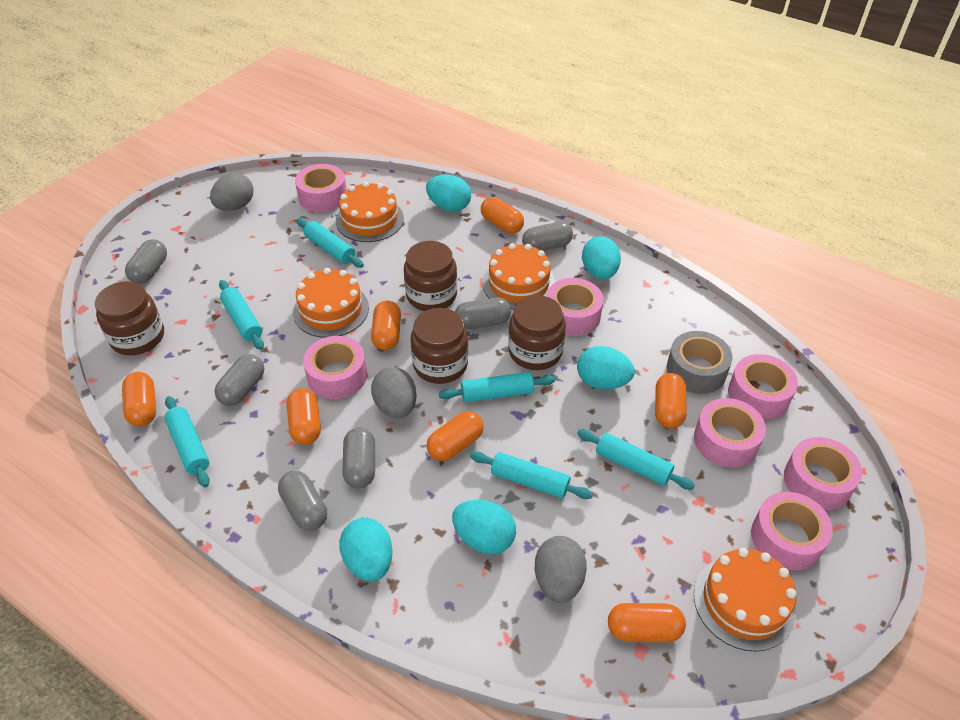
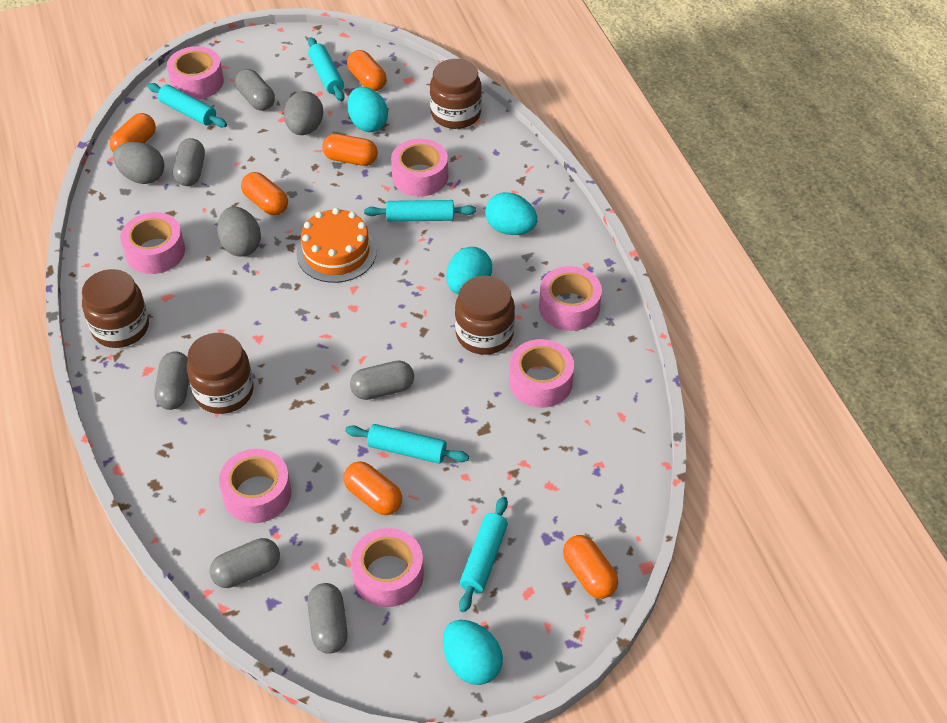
grey tape: 1 -> 0
orange cake: 4 -> 1
orange capsule: 7 -> 6
turquoise egg: 5 -> 4
turquoise rolling pin: 6 -> 5

